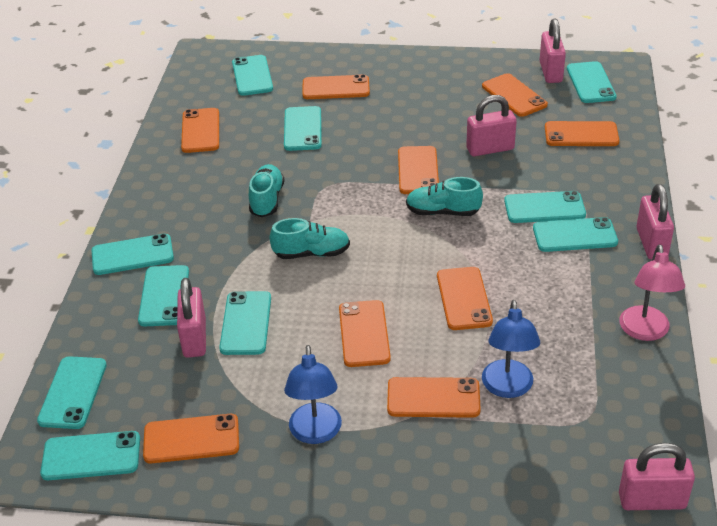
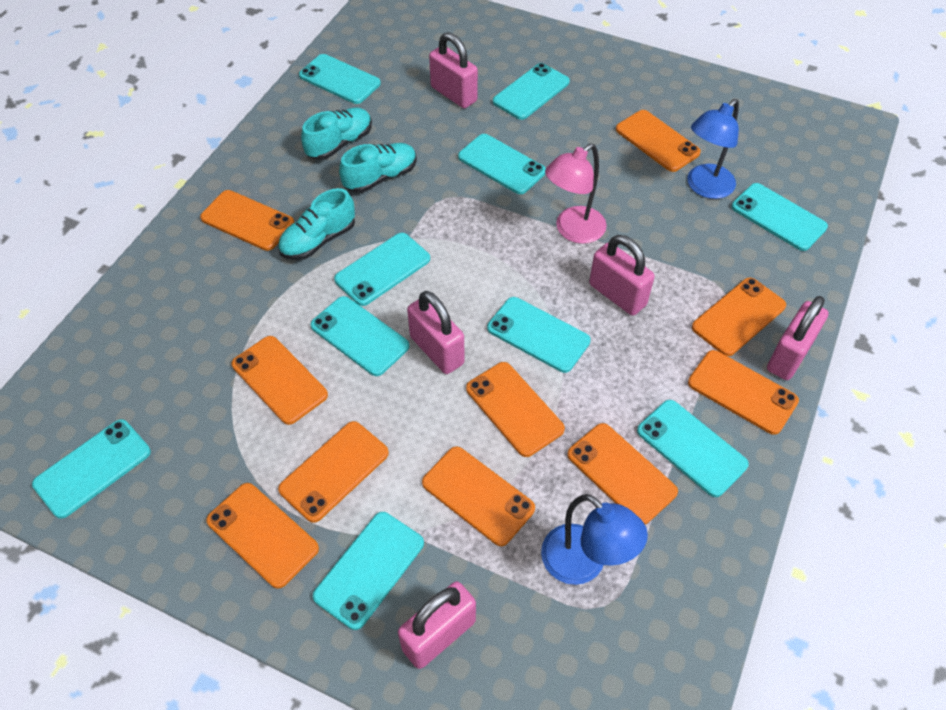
orange phone: 9 -> 10

